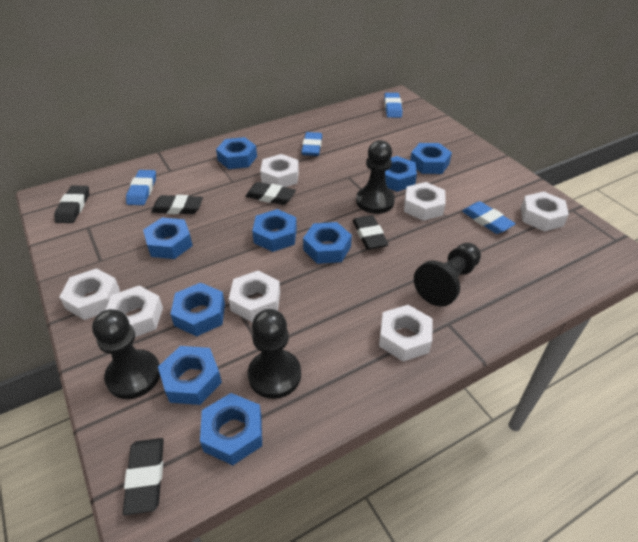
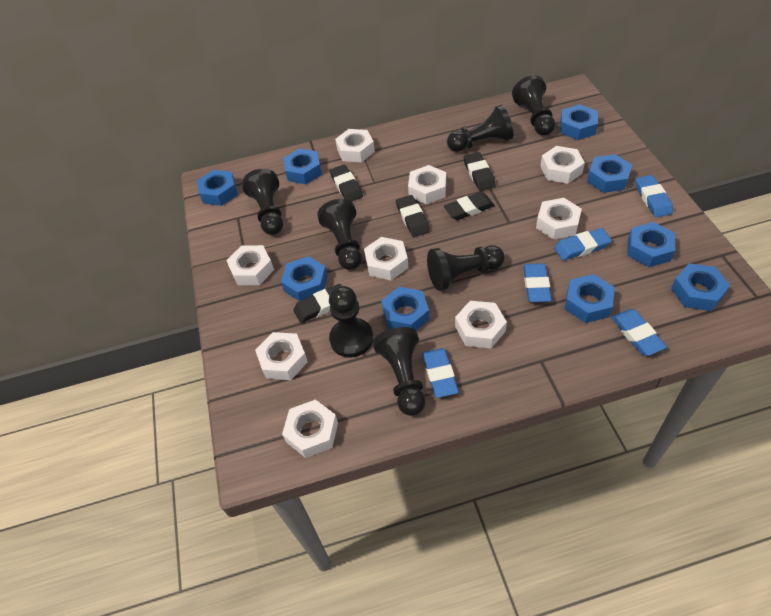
black pawn: 4 -> 7
blue eraser: 4 -> 5
white nut: 7 -> 9

